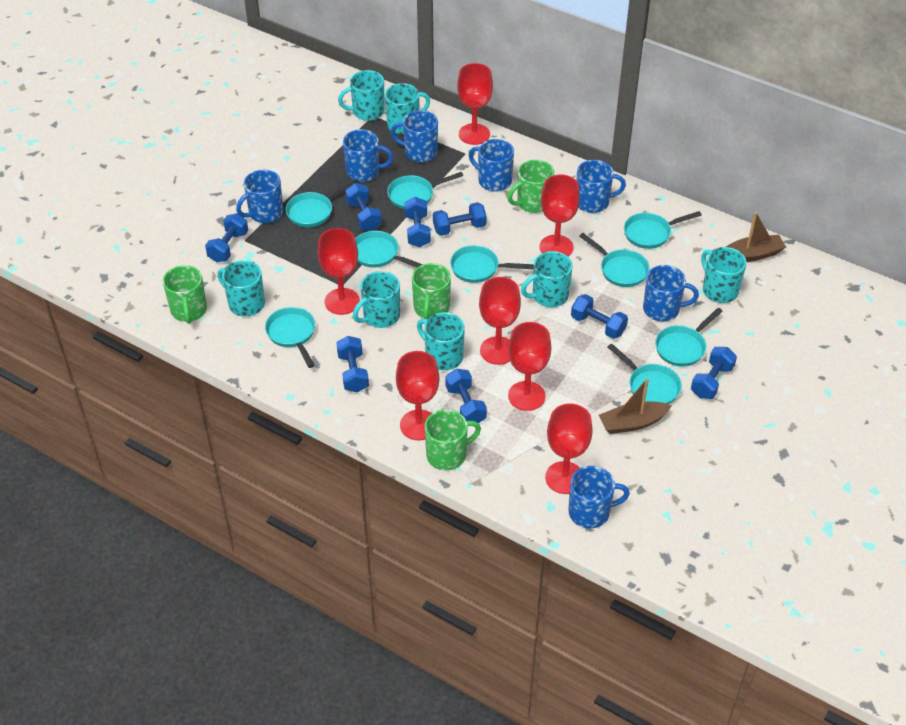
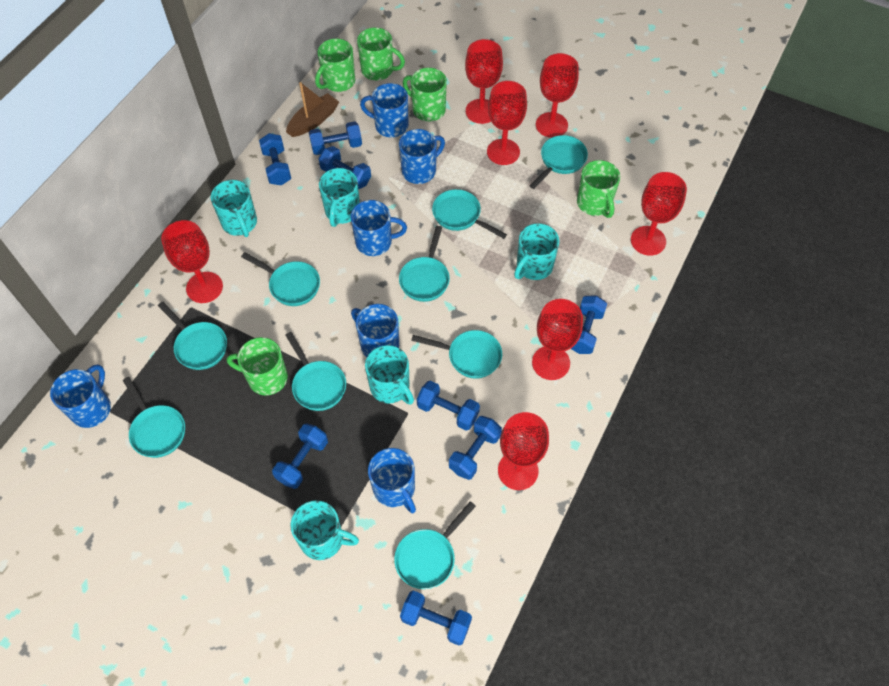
blue mug: 7 -> 6
brown boat: 2 -> 1
green mug: 4 -> 5
turquoise mug: 7 -> 5

